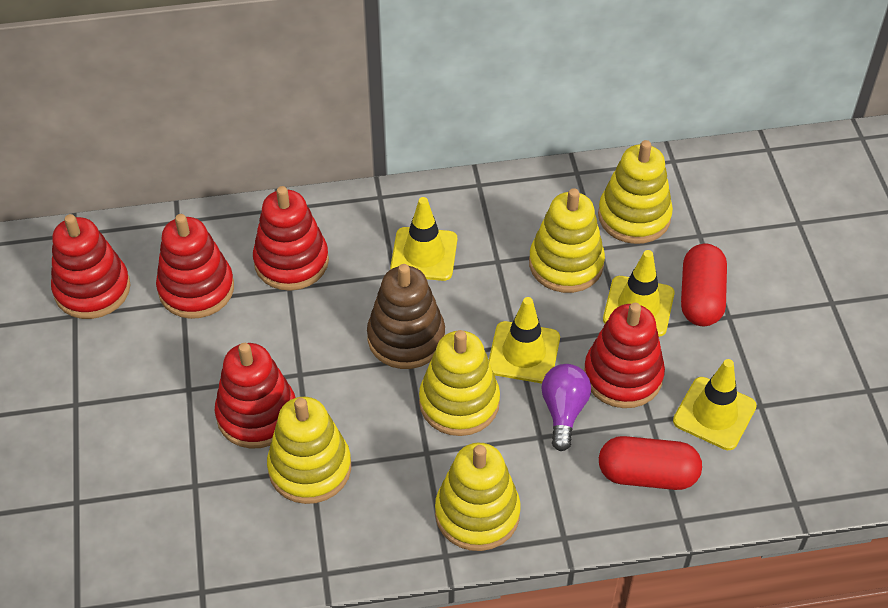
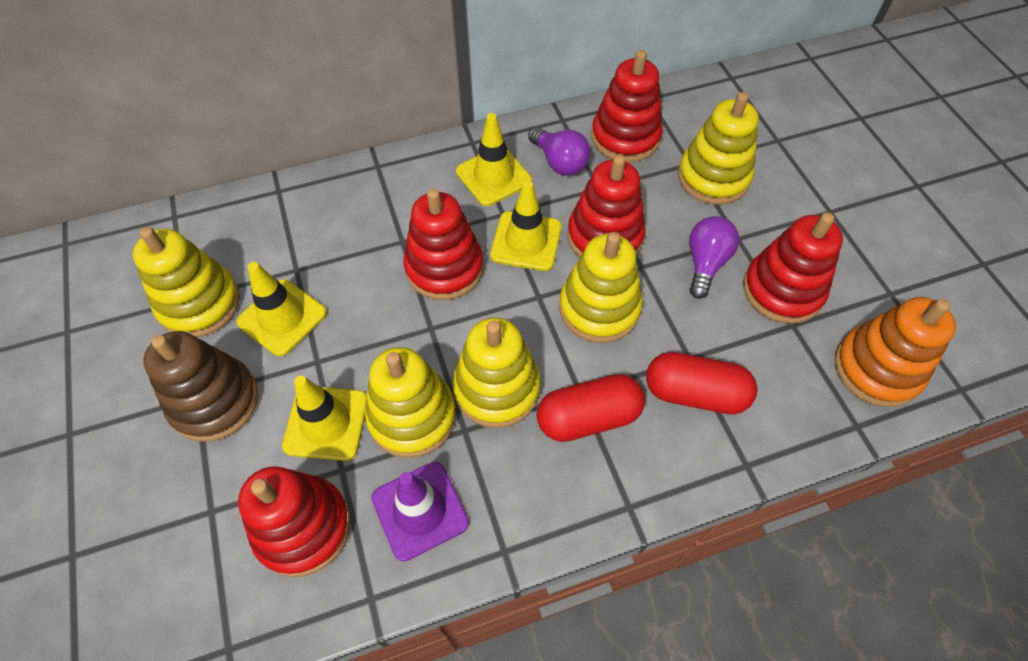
orange stacking toy: 0 -> 1
purple light bulb: 1 -> 2
purple traffic cone: 0 -> 1

